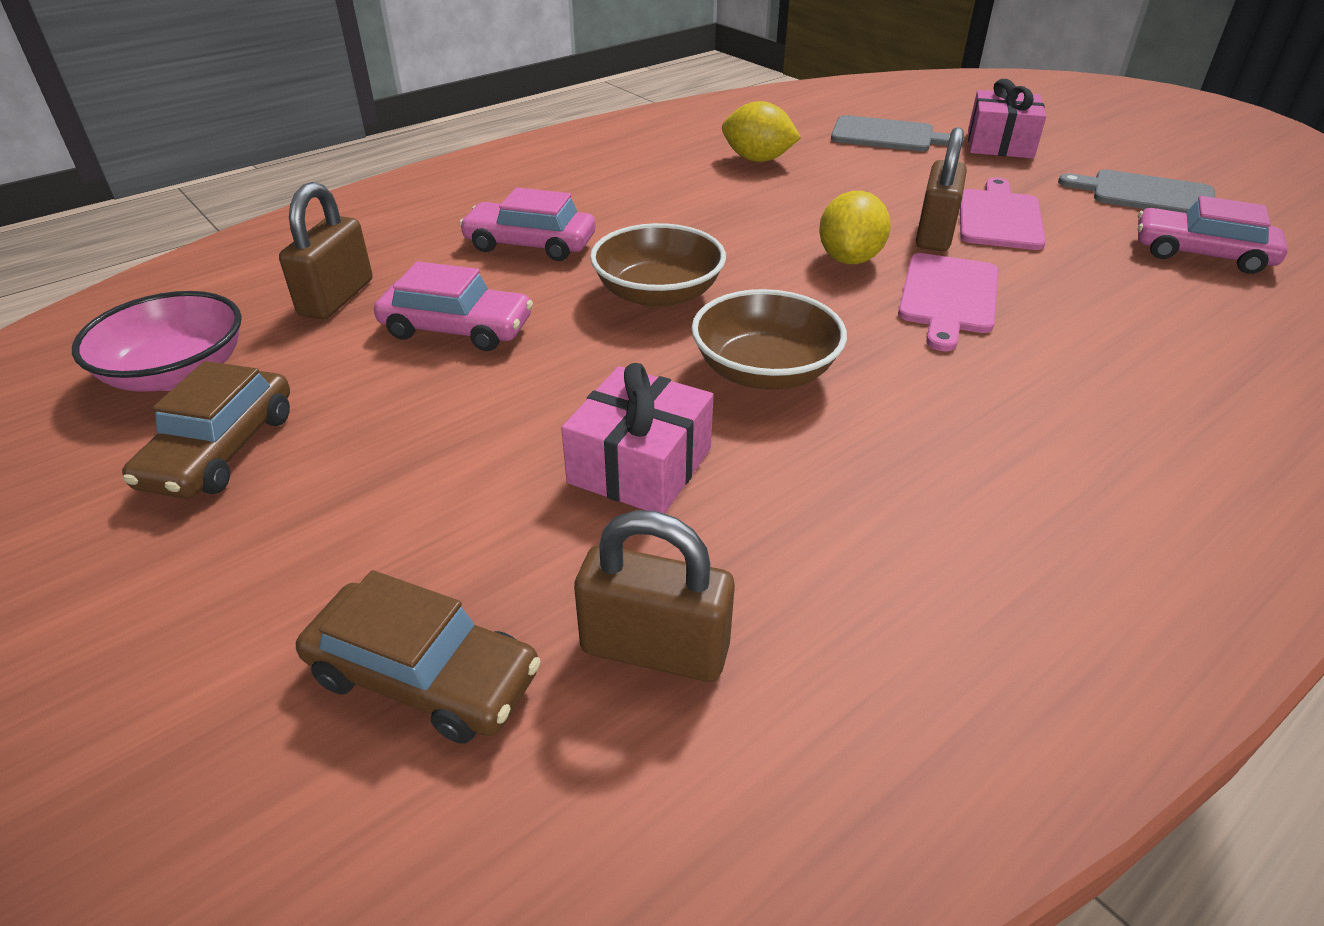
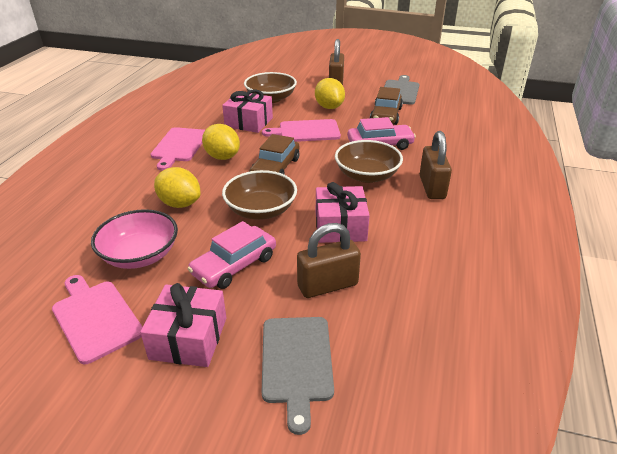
brown bowl: 2 -> 3
pink car: 3 -> 2
pink cutting board: 2 -> 3
pink gift: 2 -> 3
yellow lemon: 2 -> 3

